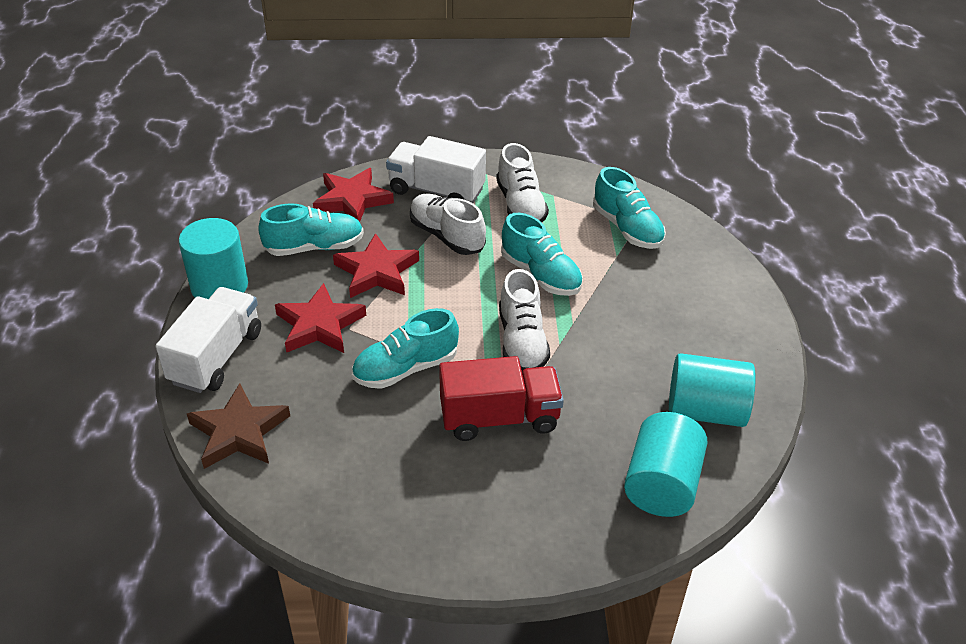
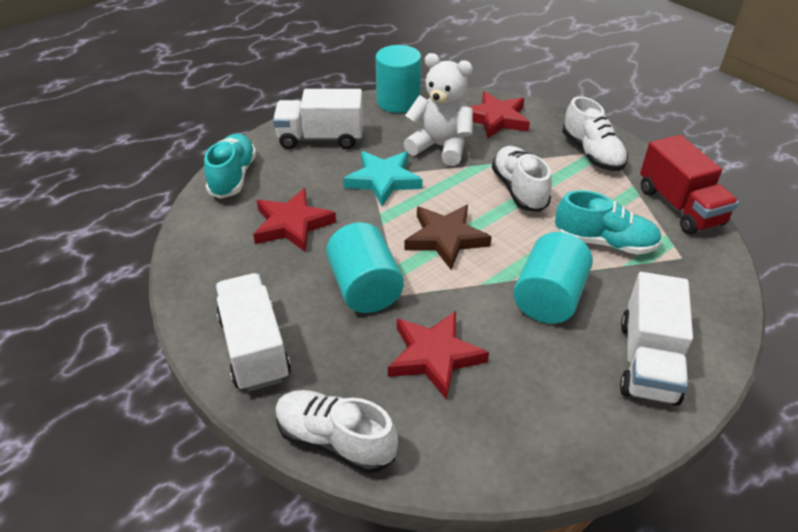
turquoise shoe: 4 -> 2
turquoise star: 0 -> 1
white teddy bear: 0 -> 1
white truck: 2 -> 3

